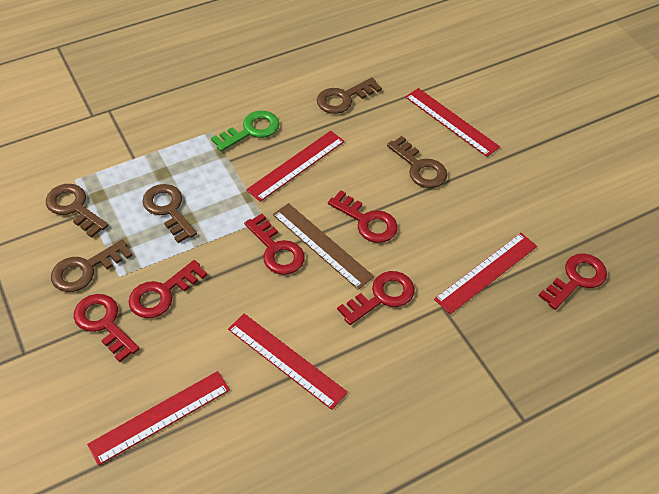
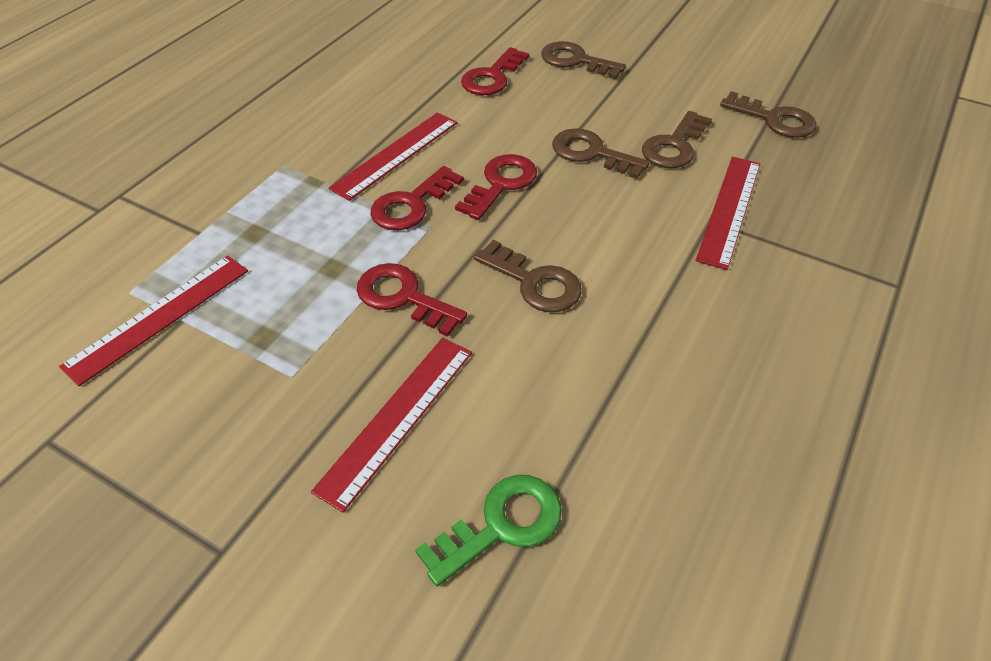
brown ruler: 1 -> 0
red key: 6 -> 4
red ruler: 5 -> 4

